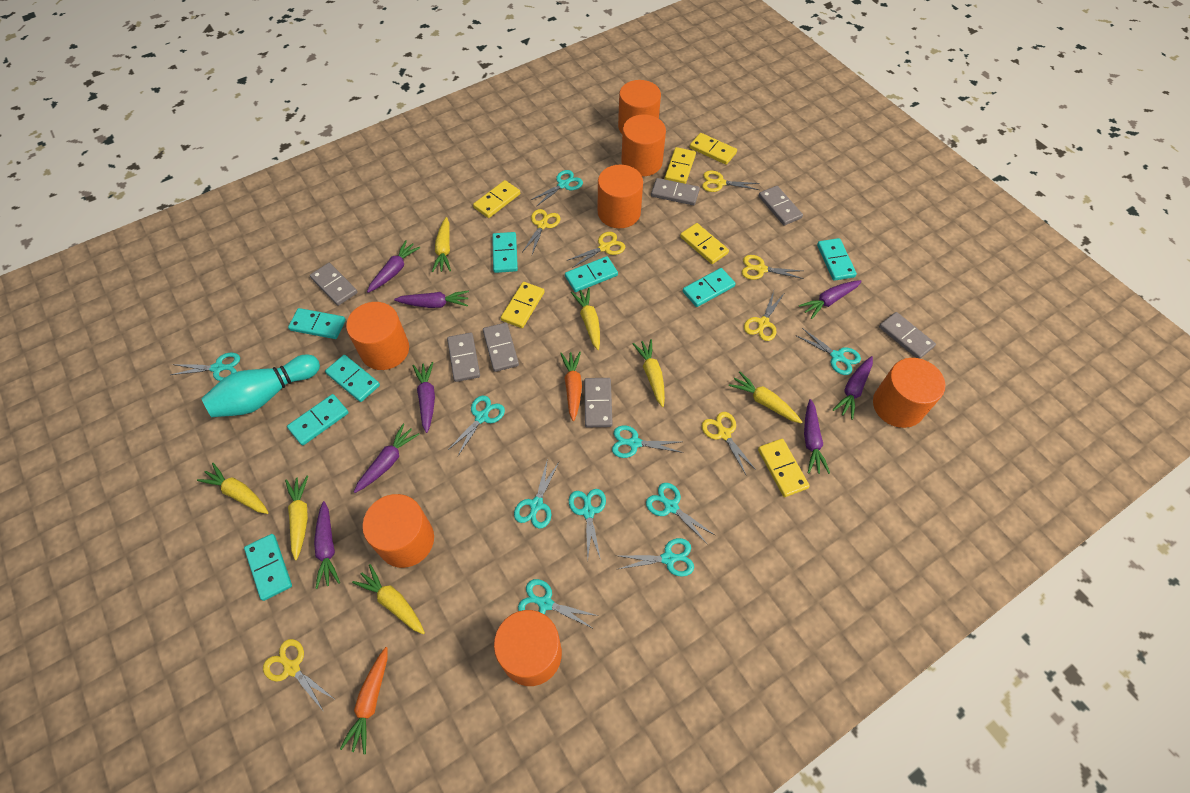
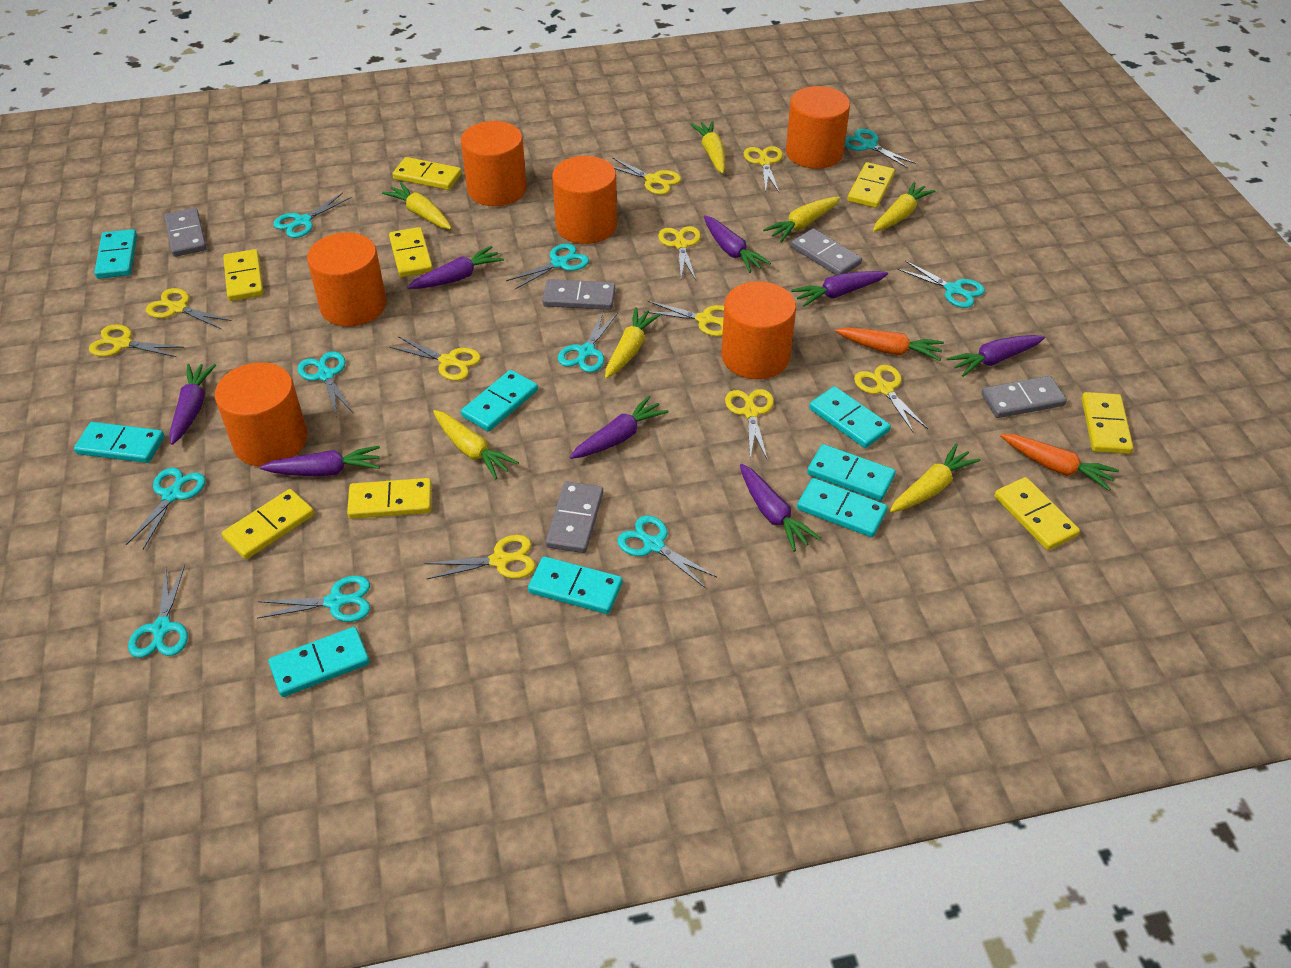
grey domino: 7 -> 5
orange cylinder: 7 -> 6
turquoise bowling pin: 1 -> 0
yellow domino: 6 -> 8
yellow scissors: 7 -> 10

